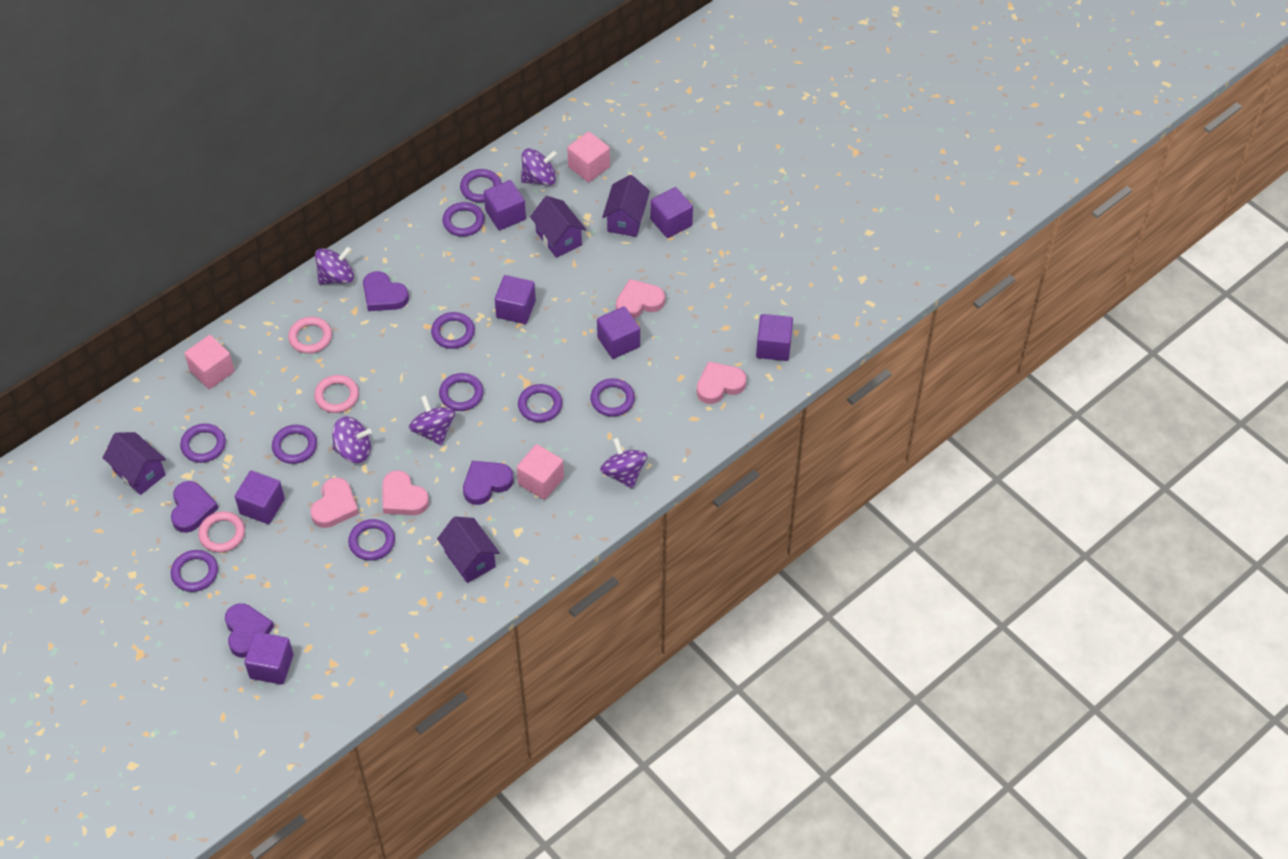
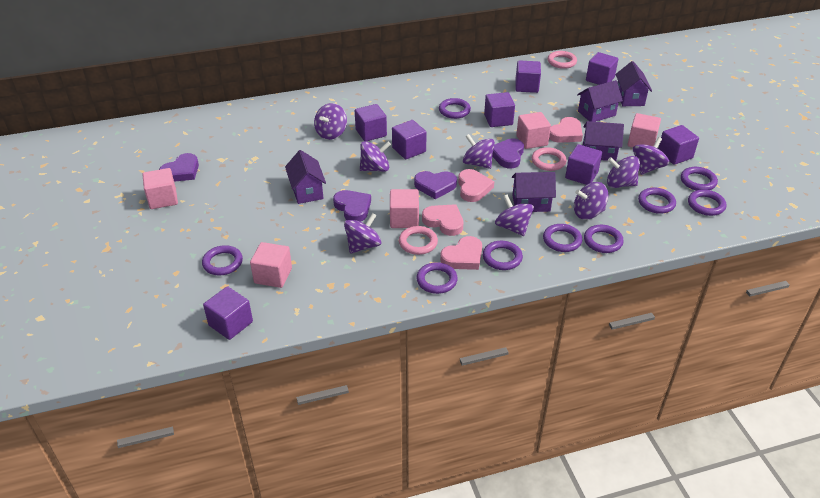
pink cube: 3 -> 5
purple cube: 7 -> 8
purple house: 4 -> 5
purple ring: 10 -> 9
purple spinning top: 5 -> 8

